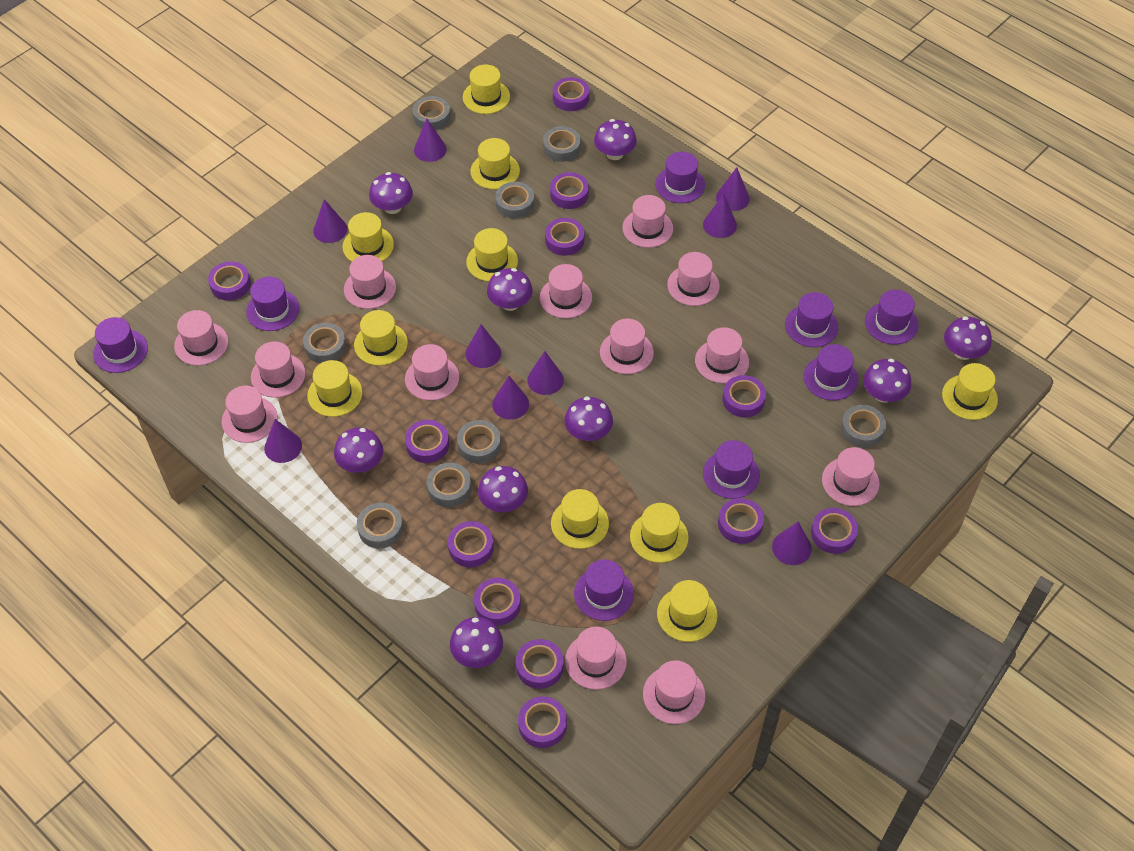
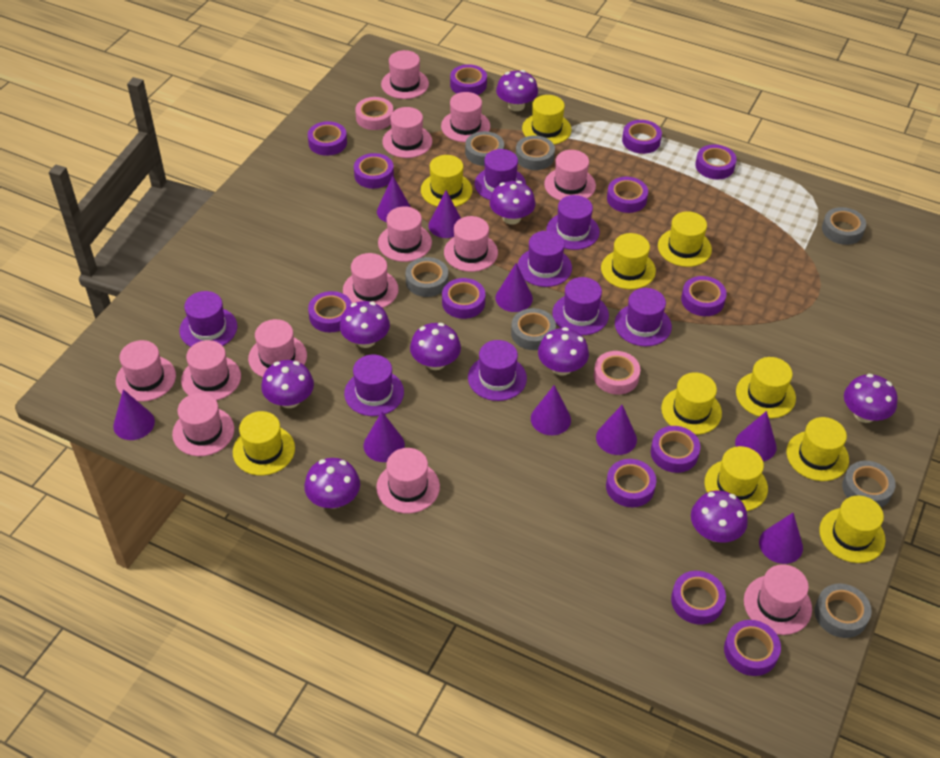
grey tape: 8 -> 7
pink tape: 0 -> 2
purple tape: 12 -> 13

